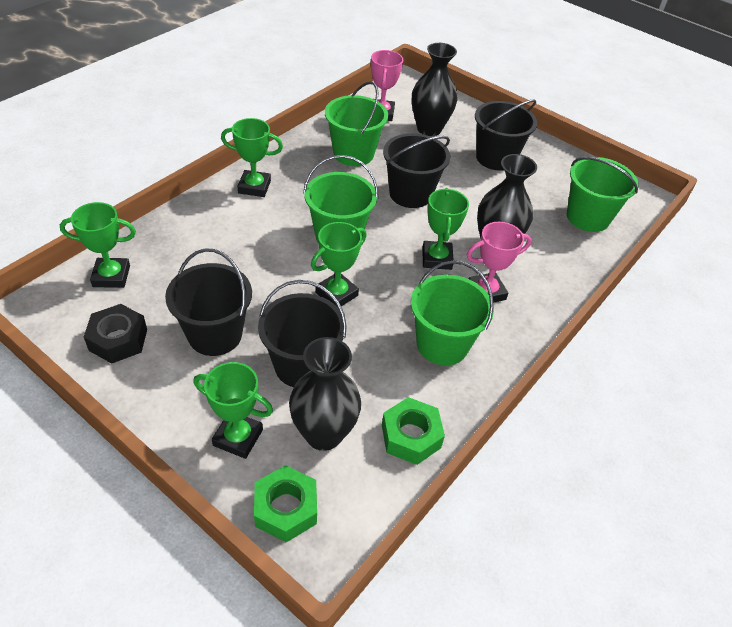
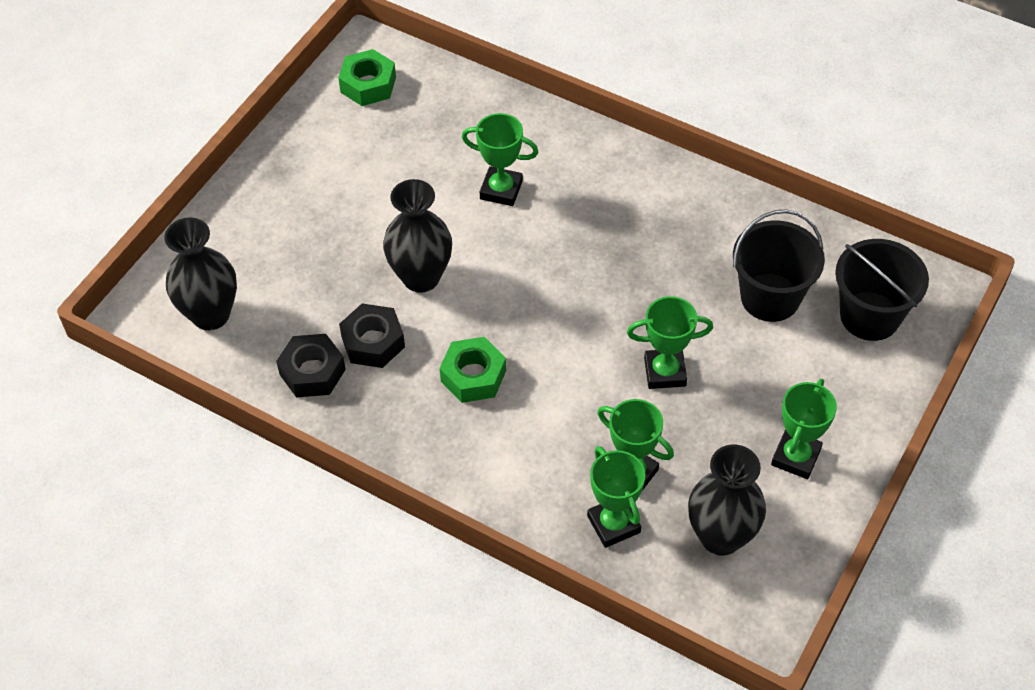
black bucket: 4 -> 2
black nut: 1 -> 2
green bucket: 4 -> 0
pink trophy: 2 -> 0

